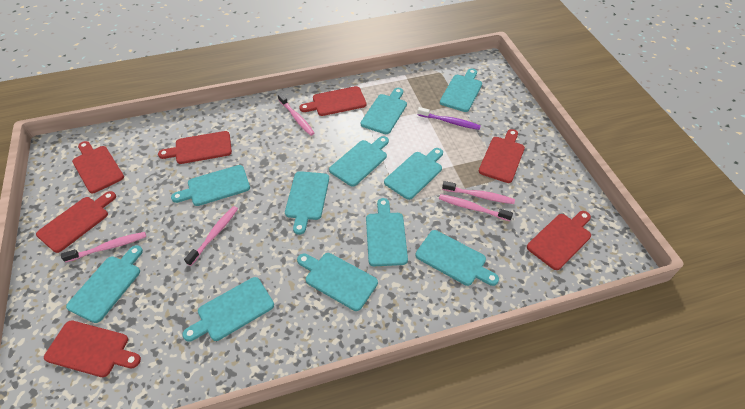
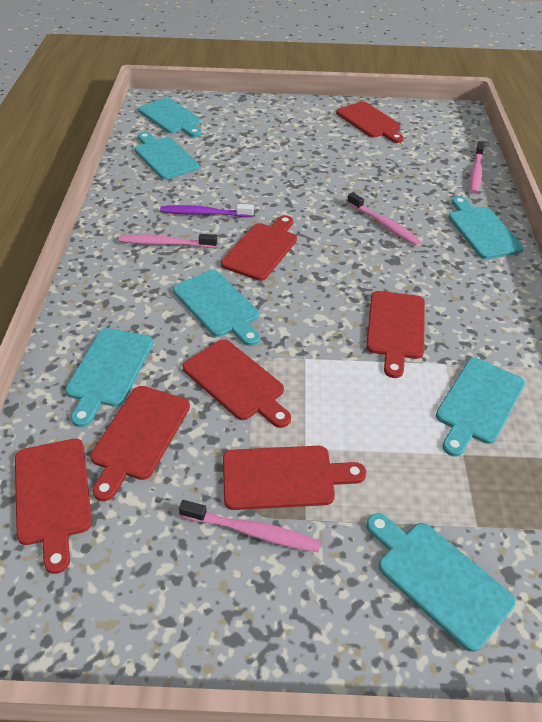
pink toothbrush: 5 -> 4
turquoise cutting board: 11 -> 7

